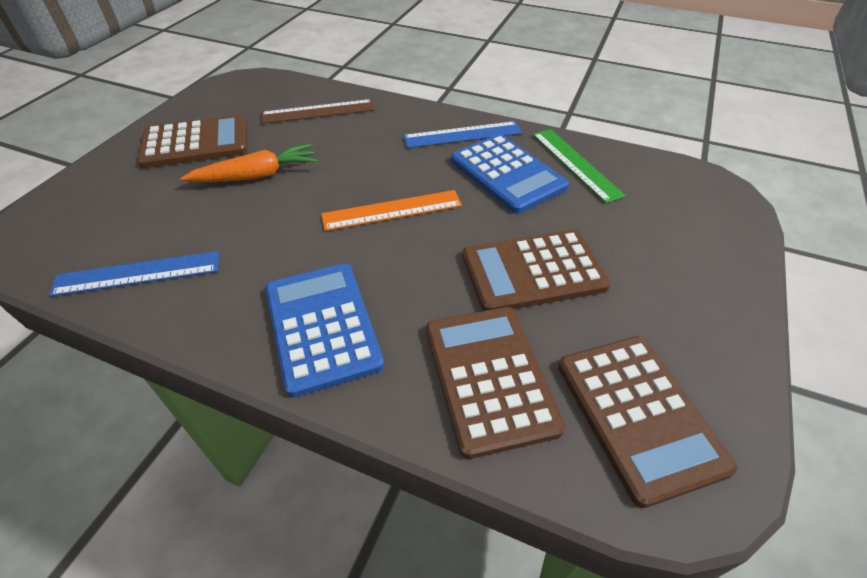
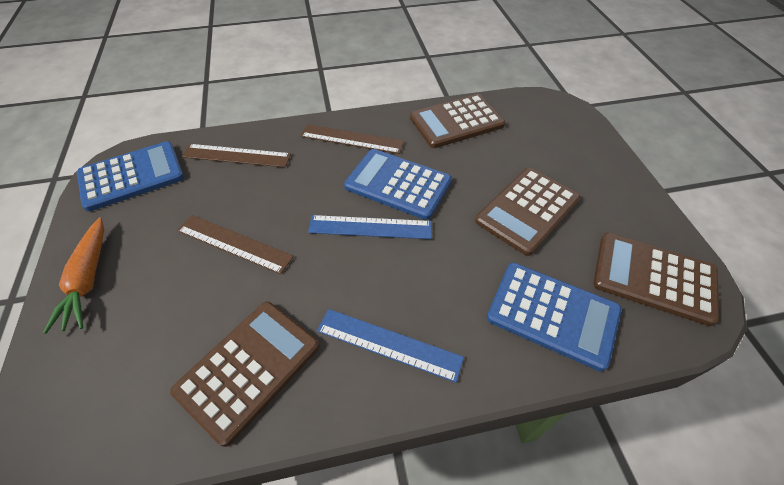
blue calculator: 2 -> 3
brown ruler: 1 -> 3
green ruler: 1 -> 0
orange ruler: 1 -> 0

